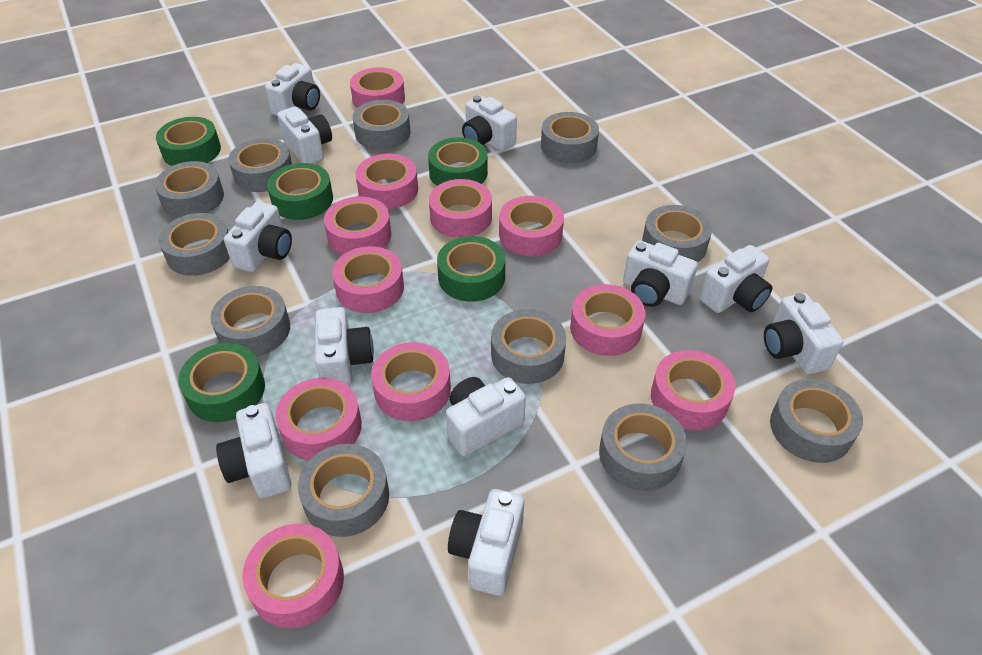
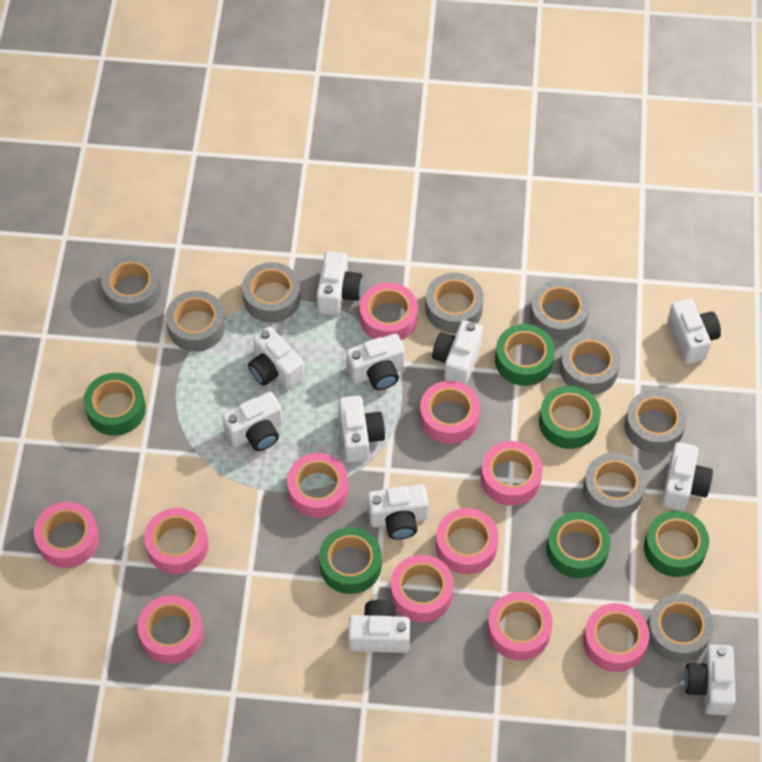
green tape: 5 -> 6
grey tape: 11 -> 9

